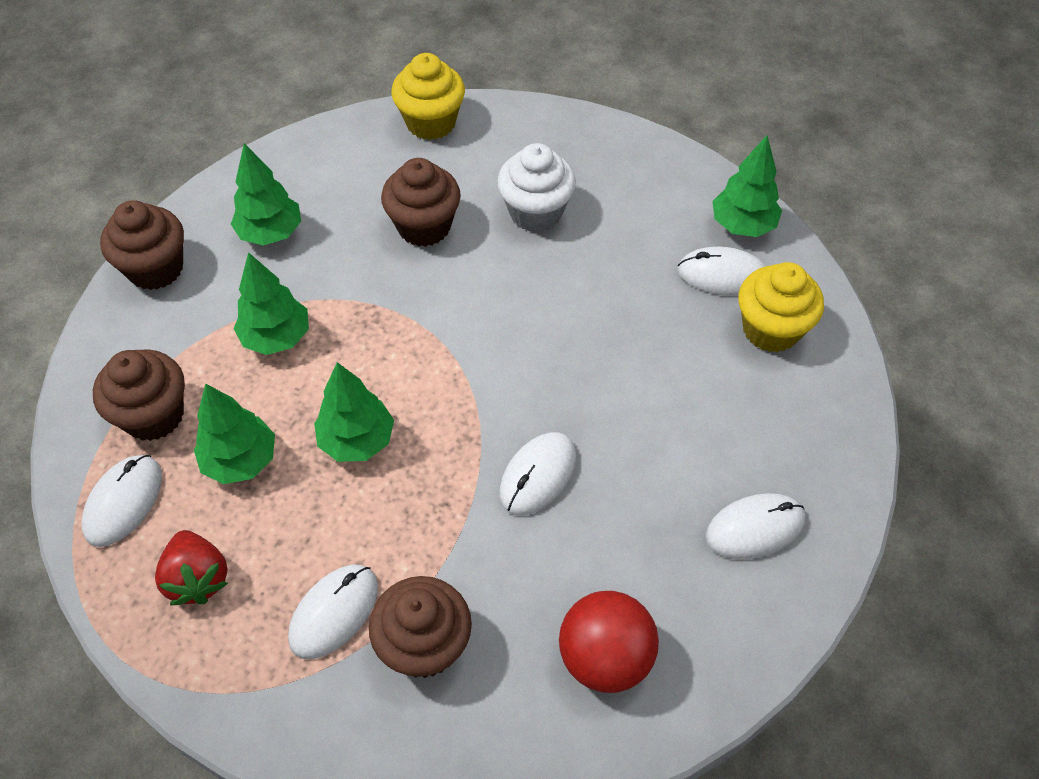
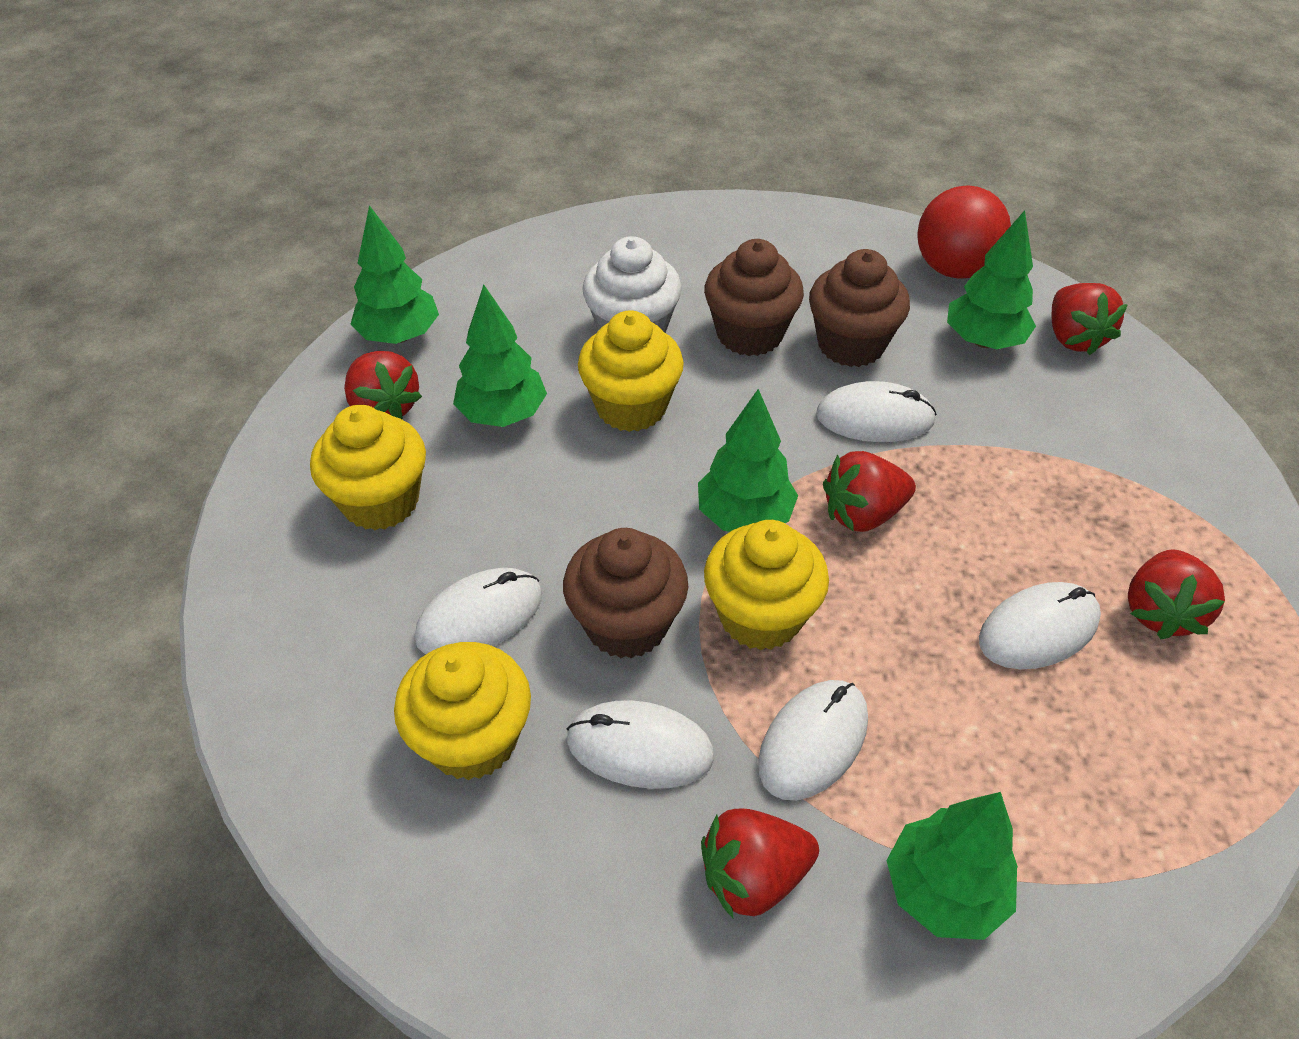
brown cupcake: 4 -> 3
red strawberry: 1 -> 5
yellow cupcake: 2 -> 4

